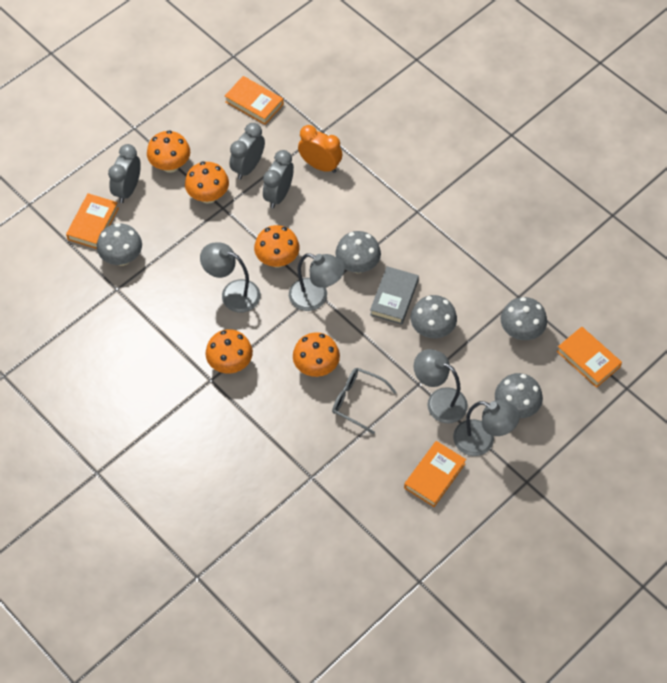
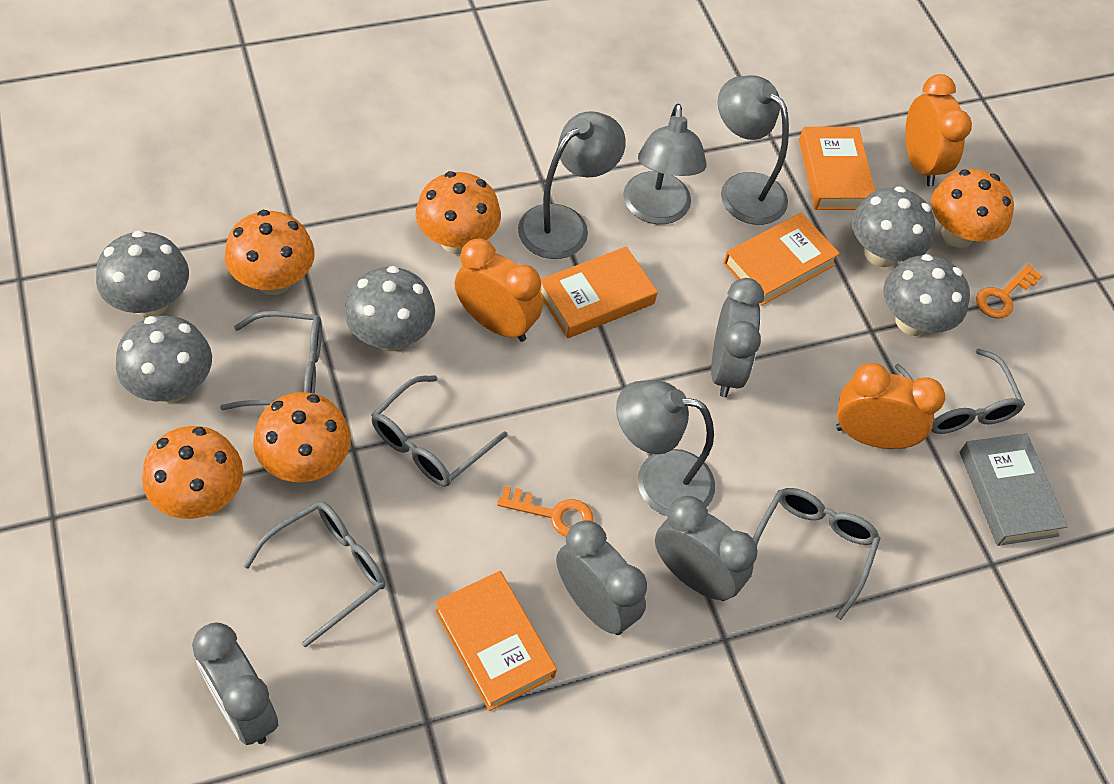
grey clock: 3 -> 4
grey glasses: 1 -> 5
orange clock: 1 -> 3
orange key: 0 -> 2

